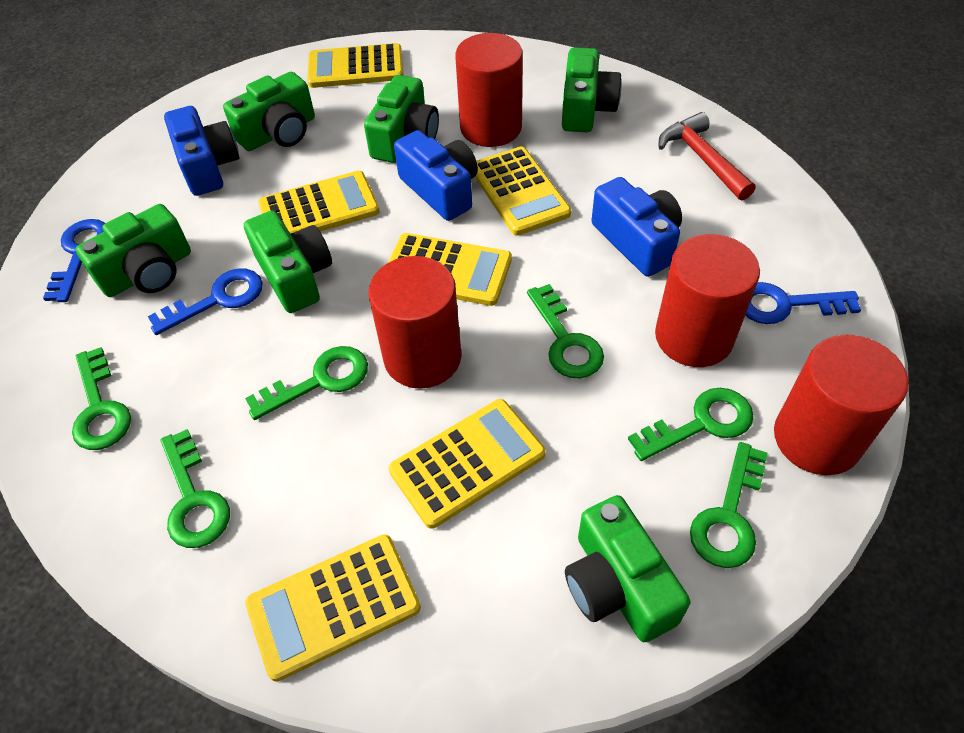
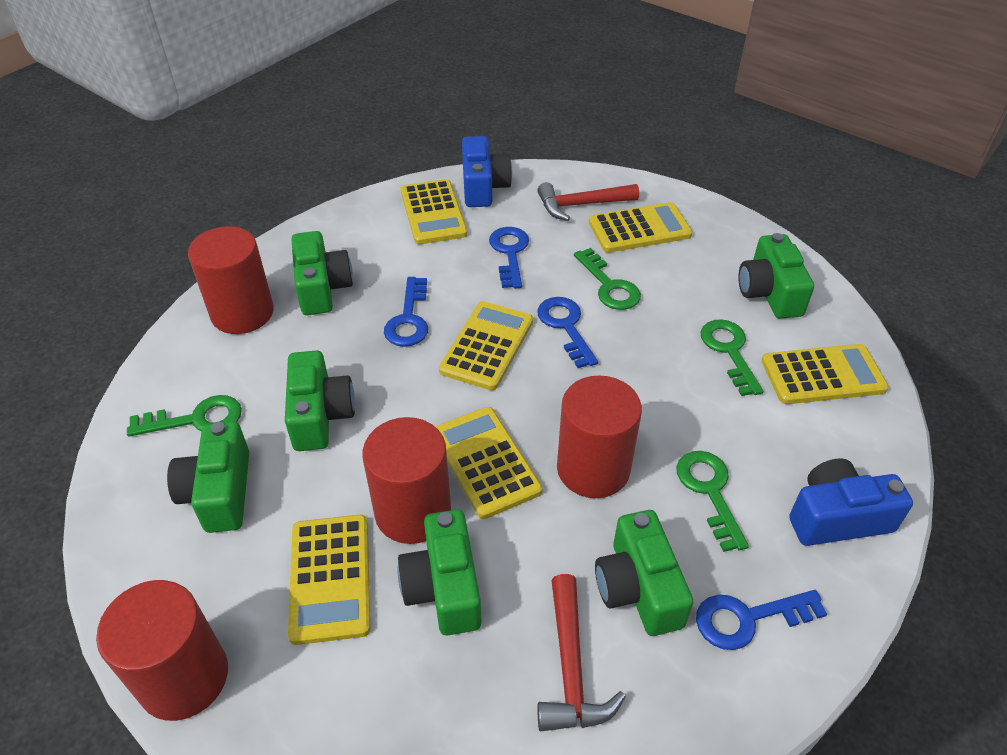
blue camera: 3 -> 2
blue key: 3 -> 4
green key: 6 -> 4
red hammer: 1 -> 2

